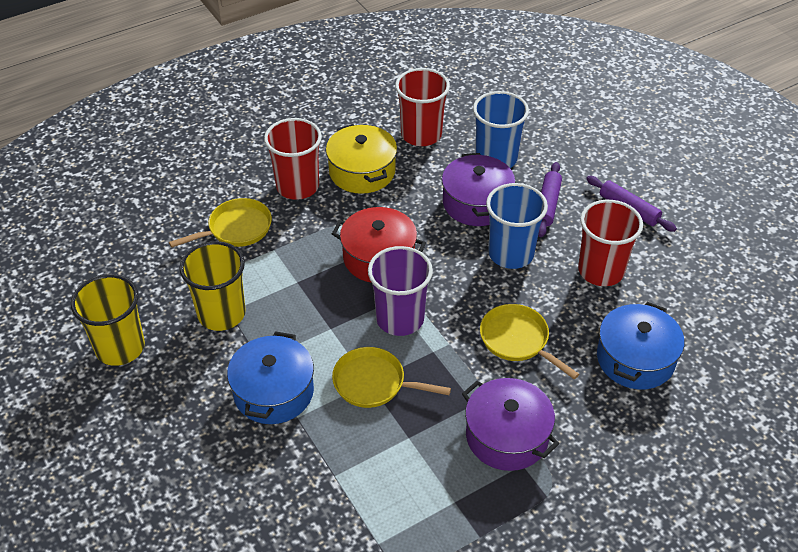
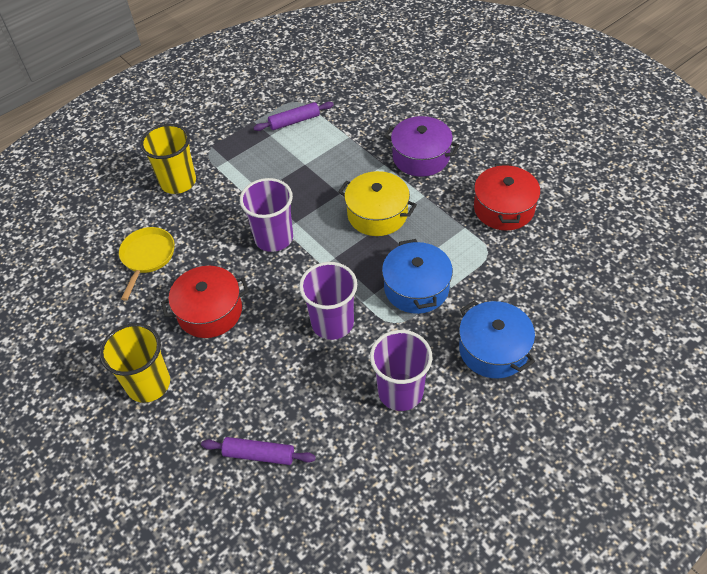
blue cup: 2 -> 0
purple cup: 1 -> 3
purple pot: 2 -> 1
red cup: 3 -> 0
red pot: 1 -> 2
yellow pan: 3 -> 1

